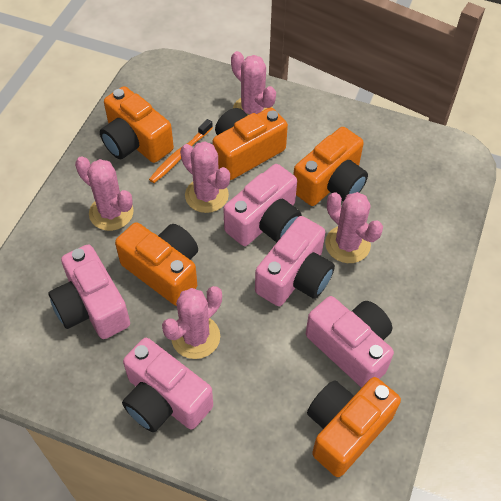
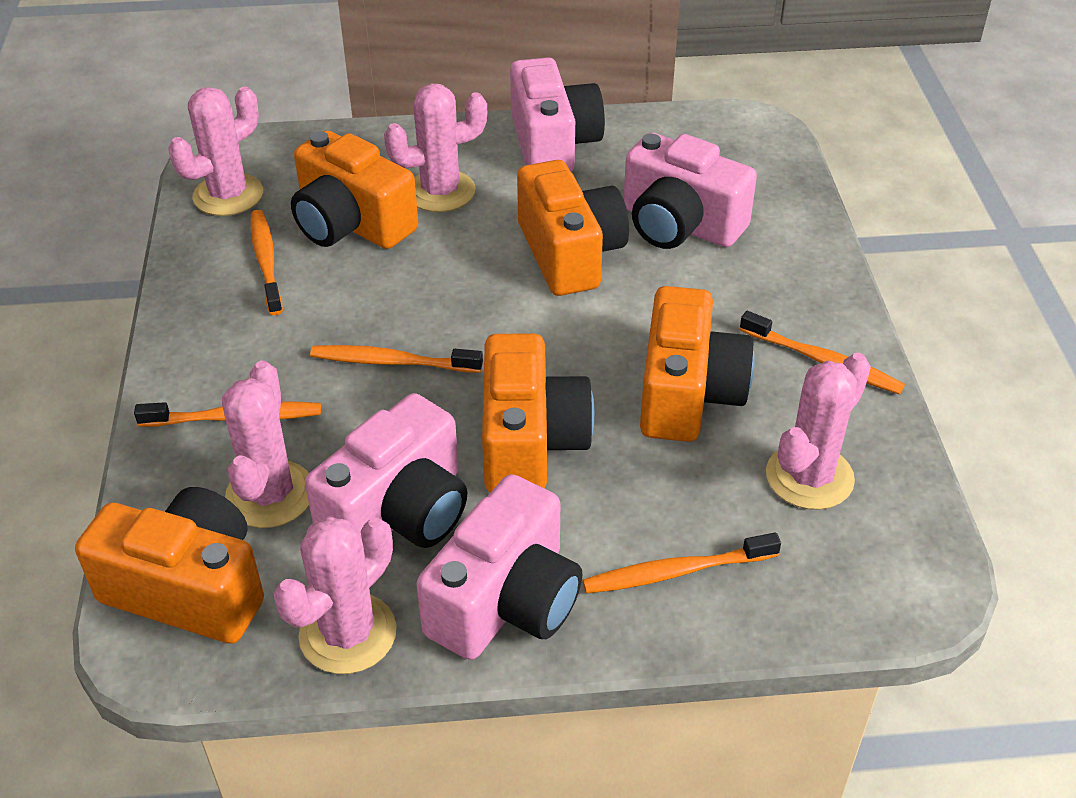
orange toothbrush: 1 -> 5
pink camera: 5 -> 4

